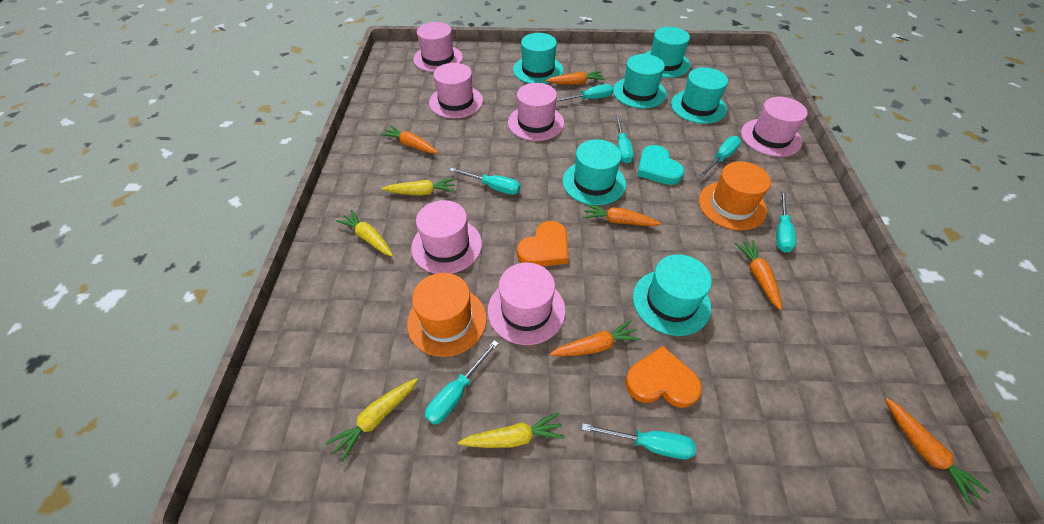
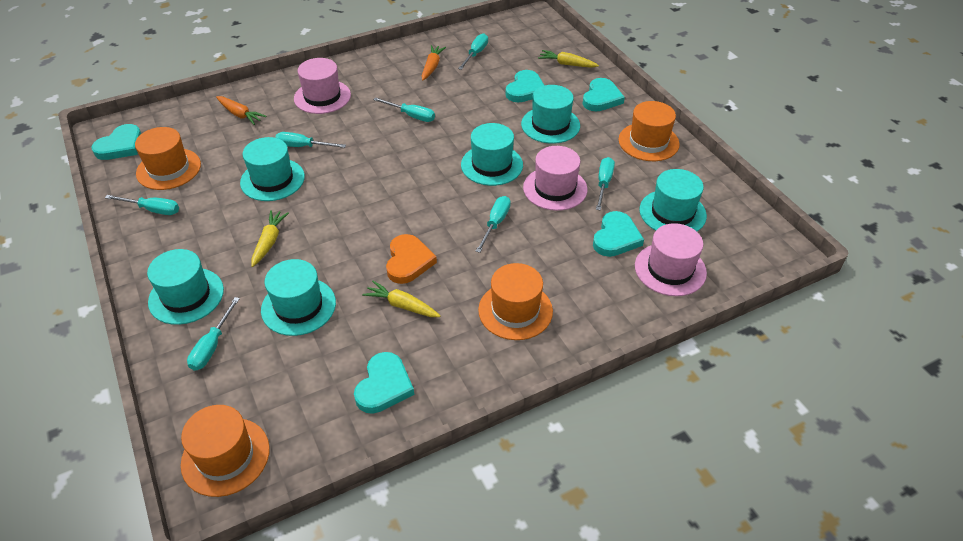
orange carrot: 6 -> 2
orange hat: 2 -> 4
orange heart: 2 -> 1
pink hat: 6 -> 3
turquoise heart: 1 -> 5
yellow carrot: 4 -> 3

